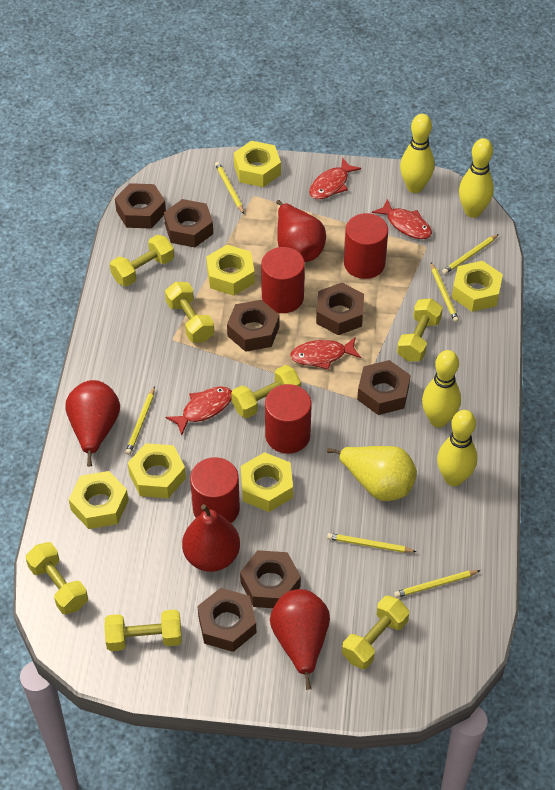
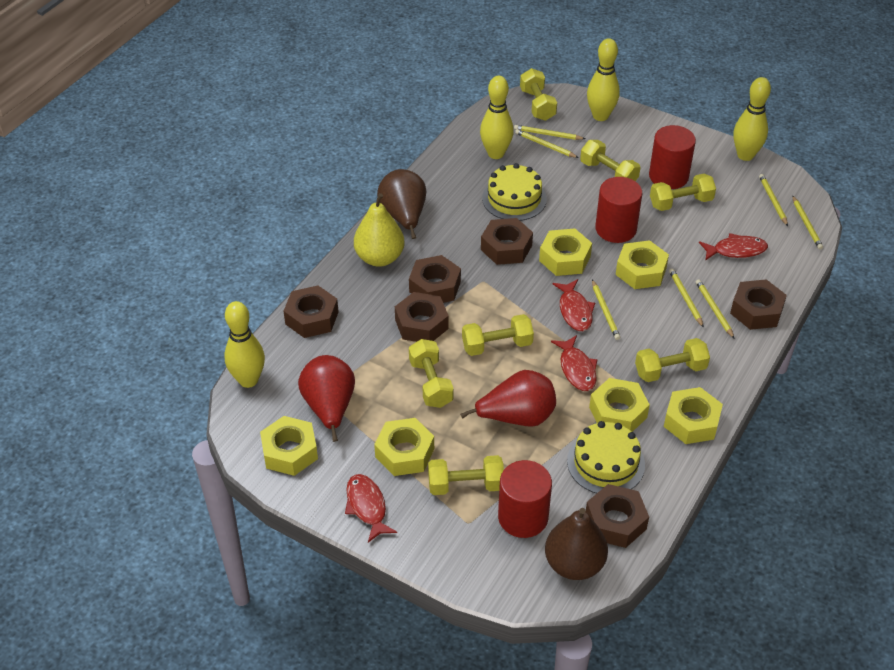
brown nut: 7 -> 6
brown pear: 0 -> 2
red cylinder: 4 -> 3
red pear: 4 -> 2
yellow cake: 0 -> 2
yellow pencil: 6 -> 7

